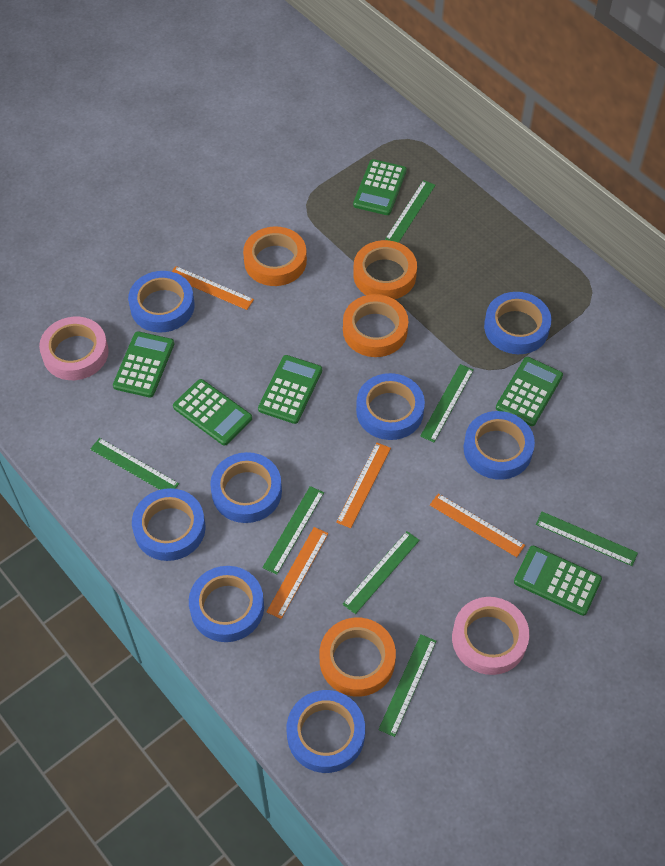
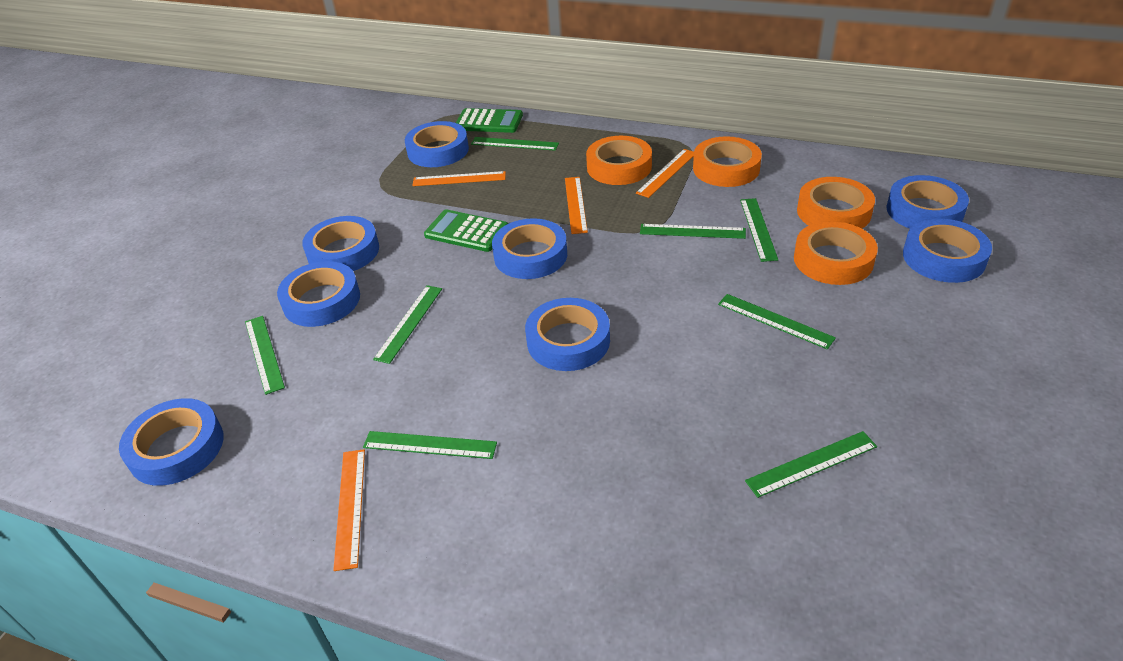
green calculator: 6 -> 2
green ruler: 7 -> 8
pink tape: 2 -> 0

